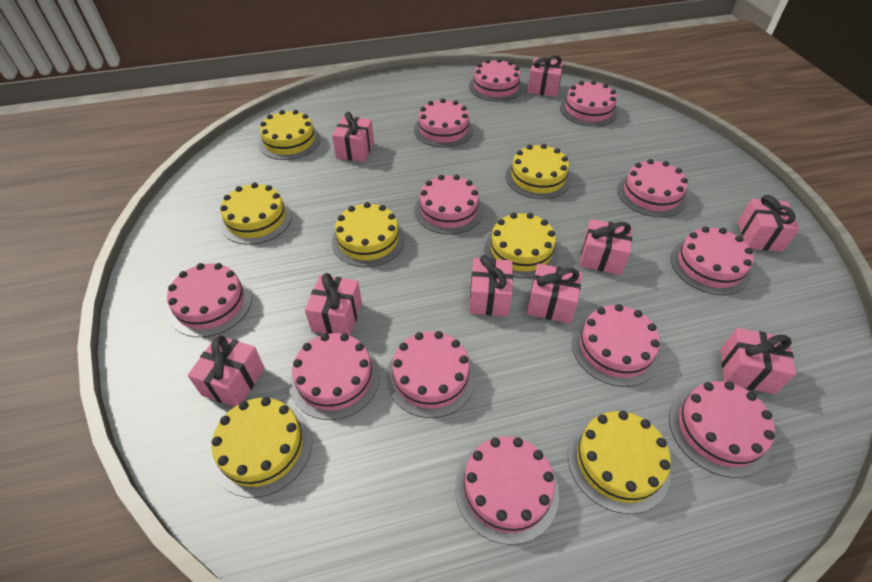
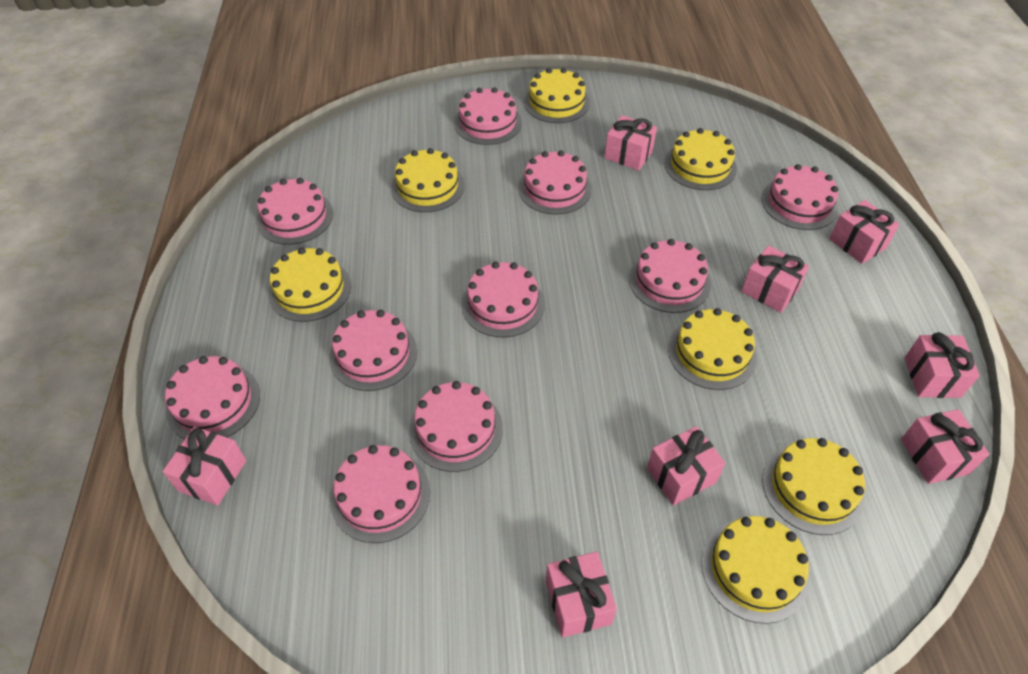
pink cake: 12 -> 10
pink gift: 9 -> 8

